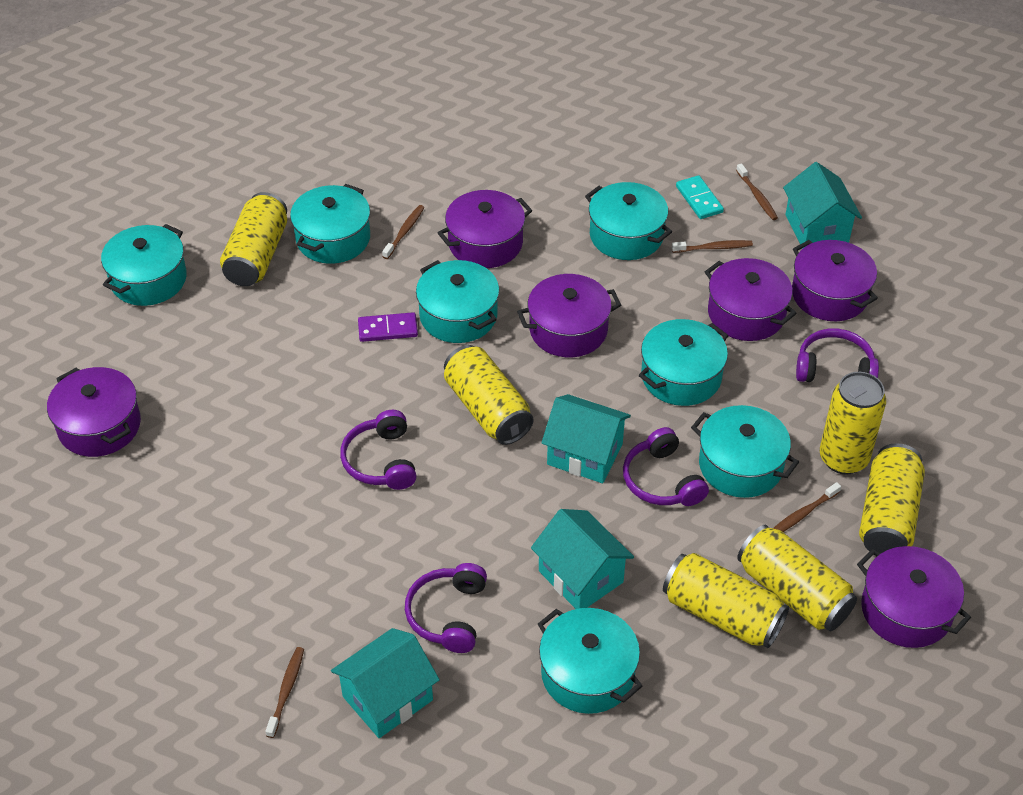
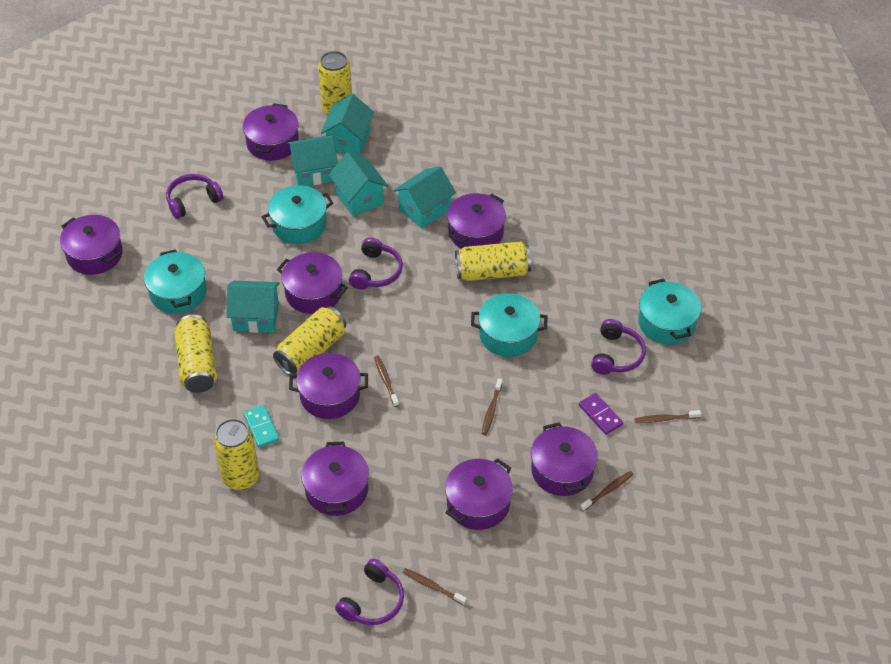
purple pot: 6 -> 8
turquoise house: 4 -> 5
turquoise pot: 7 -> 4
yellow can: 6 -> 5

